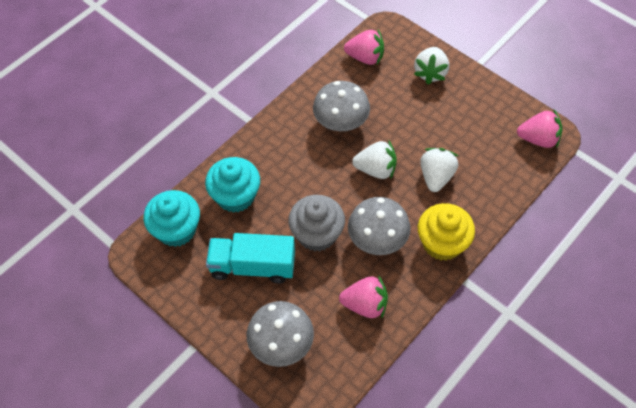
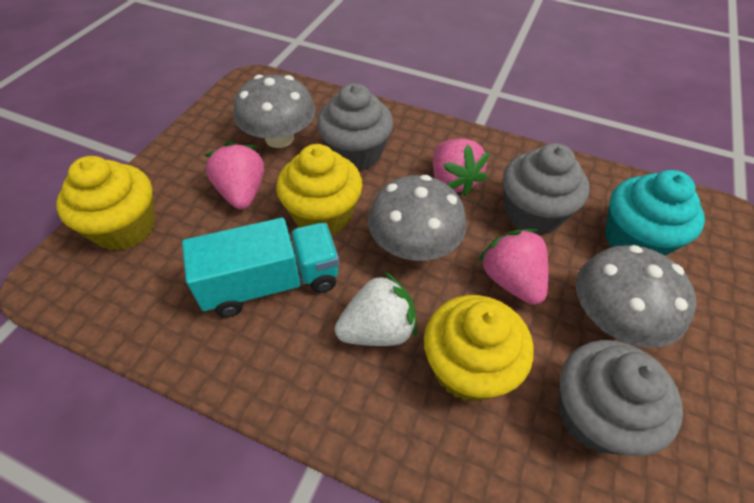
grey cupcake: 1 -> 3
turquoise cupcake: 2 -> 1
white strawberry: 3 -> 1
yellow cupcake: 1 -> 3

